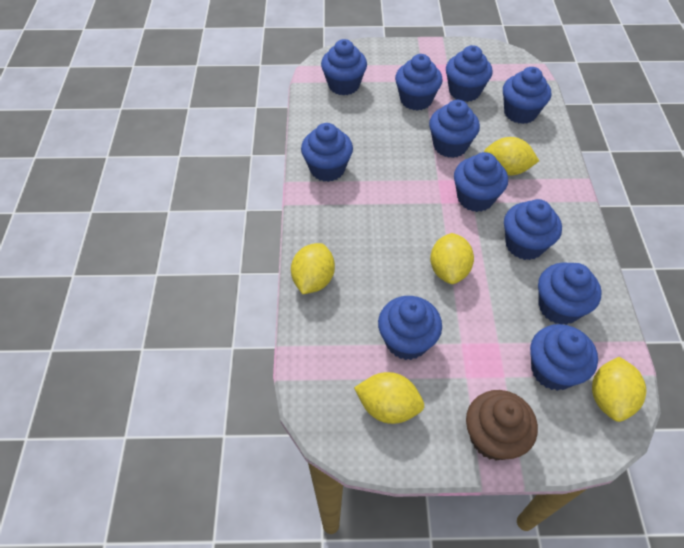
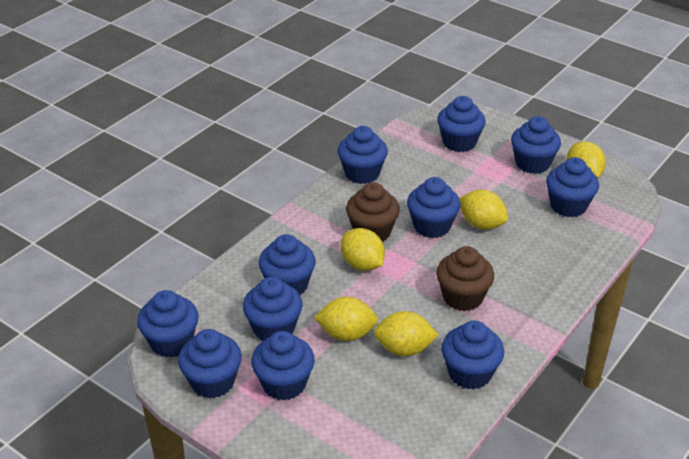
brown cupcake: 1 -> 2

